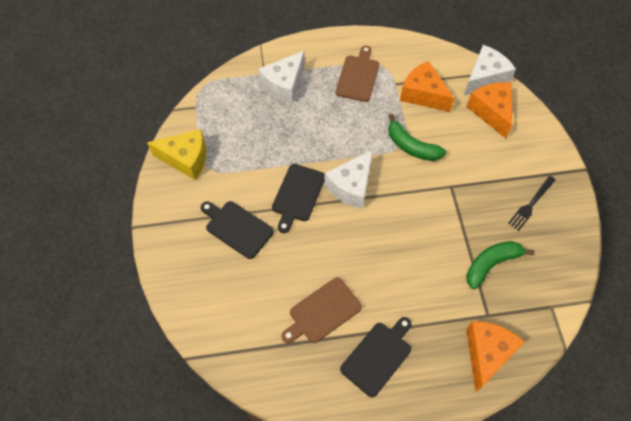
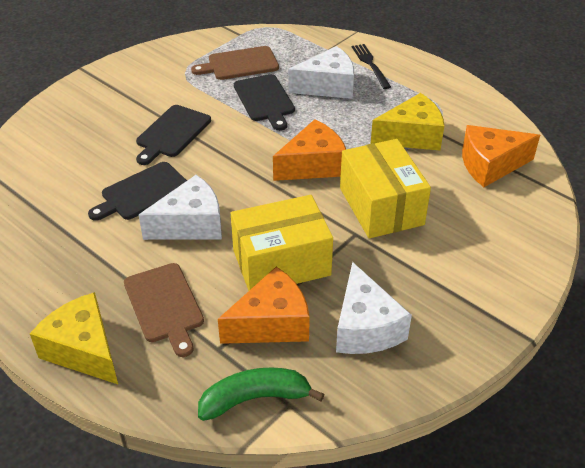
green banana: 2 -> 1
yellow box: 0 -> 2
yellow cheese: 1 -> 2

